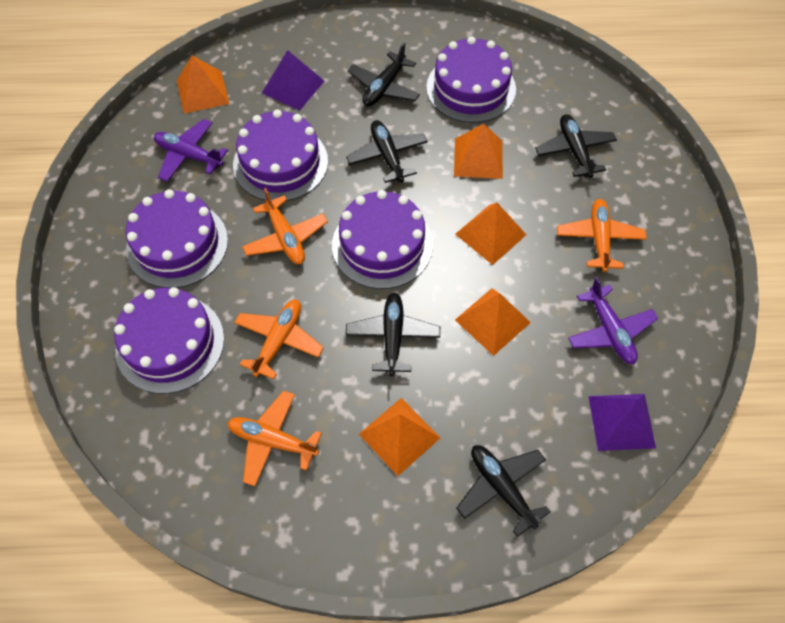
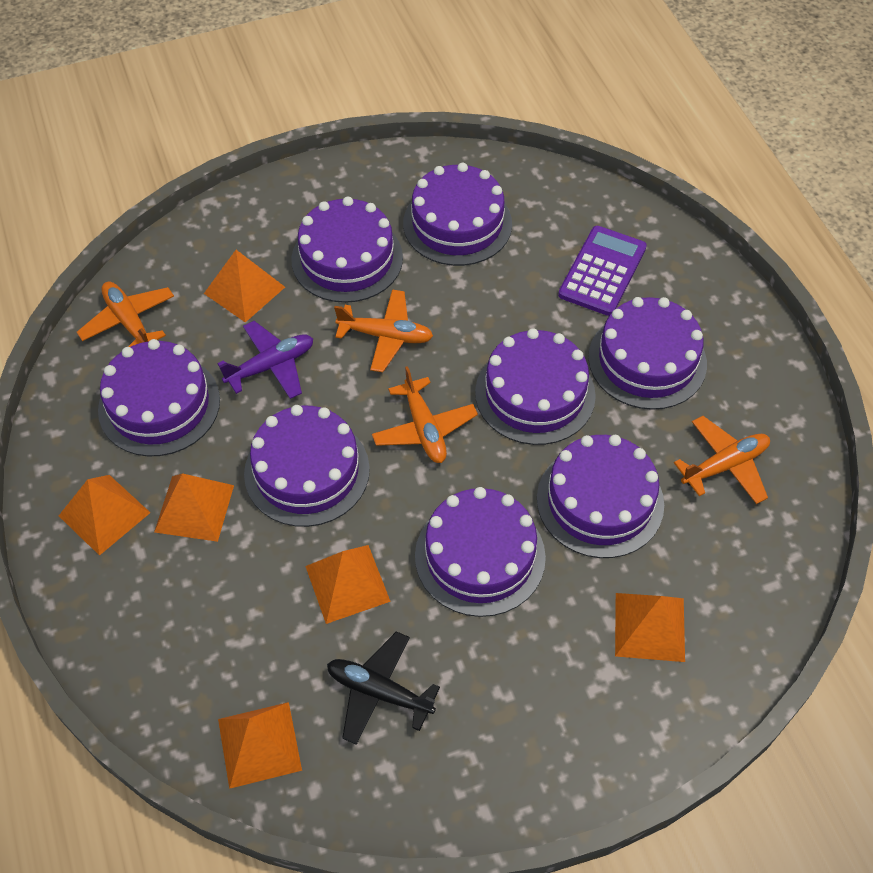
black plane: 5 -> 1
orange pyramid: 5 -> 6
purple cake: 5 -> 8
purple calculator: 0 -> 1
purple plane: 2 -> 1
purple pyramid: 2 -> 0

